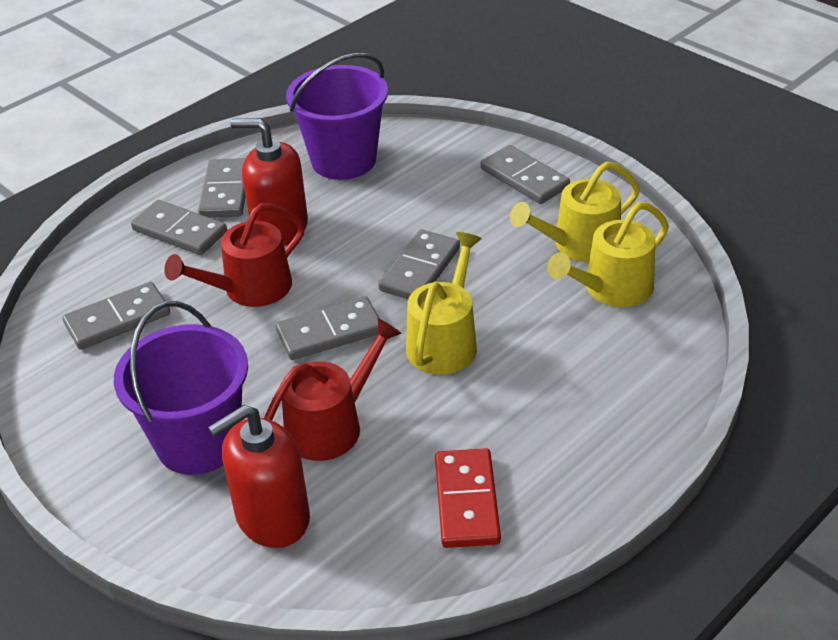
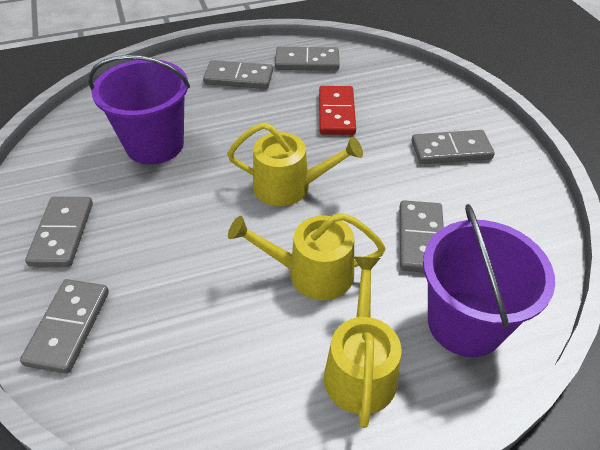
red soap dispenser: 2 -> 0
red watering can: 2 -> 0

